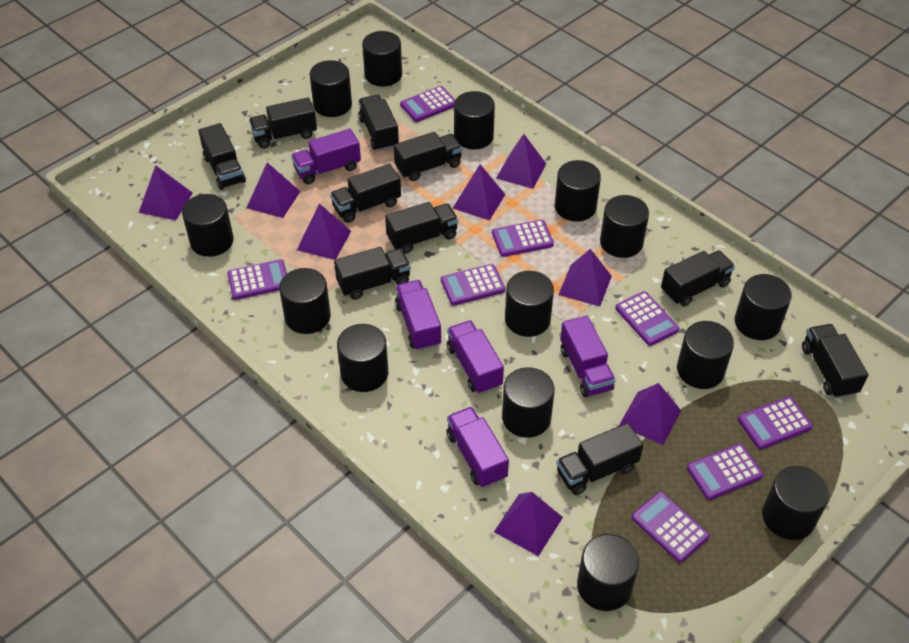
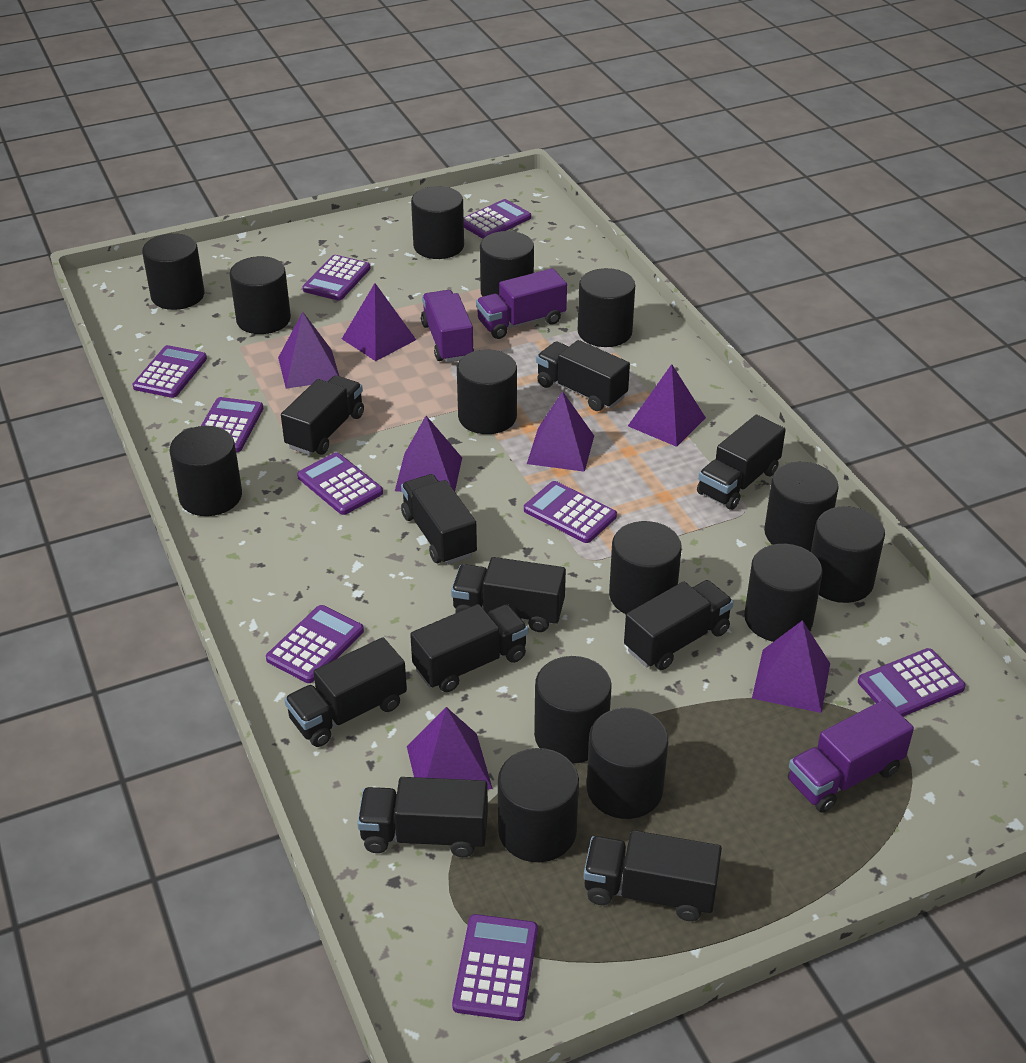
purple calculator: 8 -> 9
purple pyramid: 8 -> 7
purple truck: 5 -> 3

